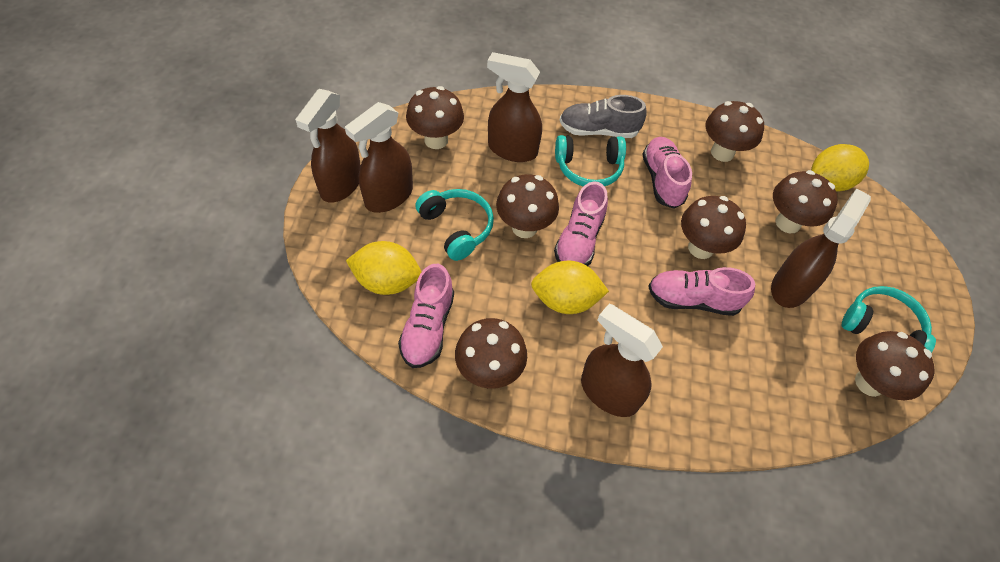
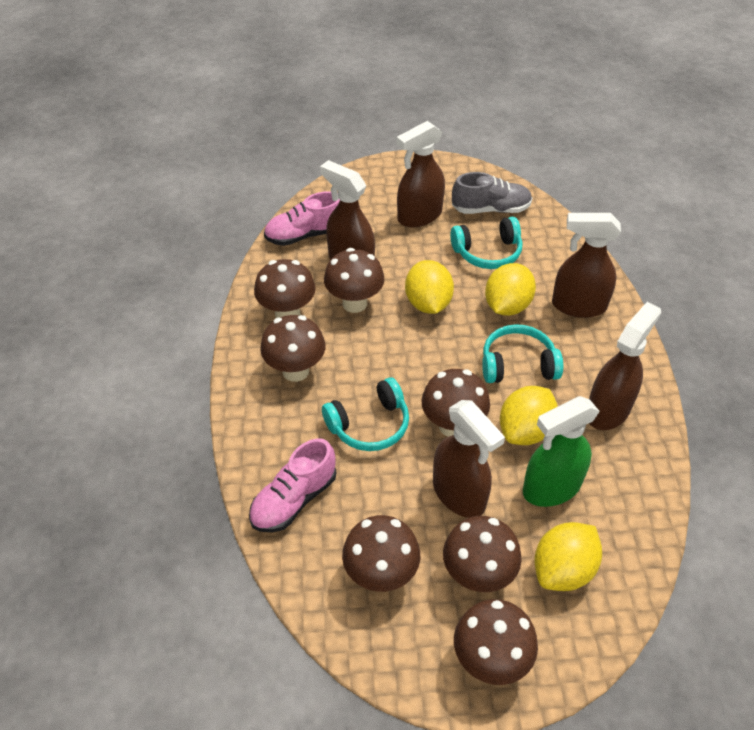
green spray bottle: 0 -> 1
pink shoe: 4 -> 2
yellow lemon: 3 -> 4

